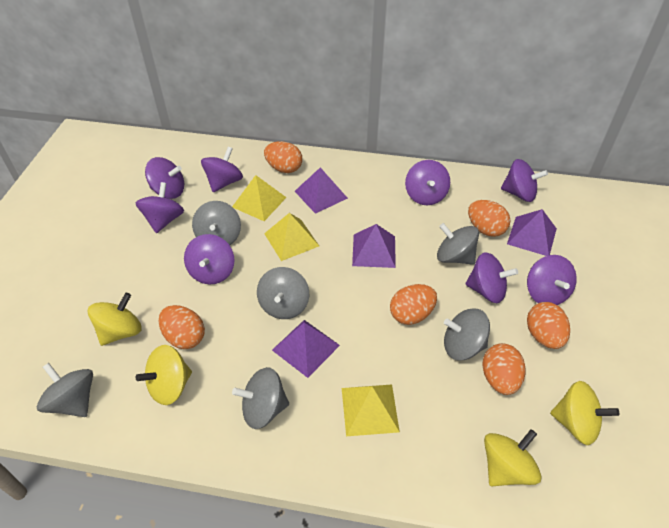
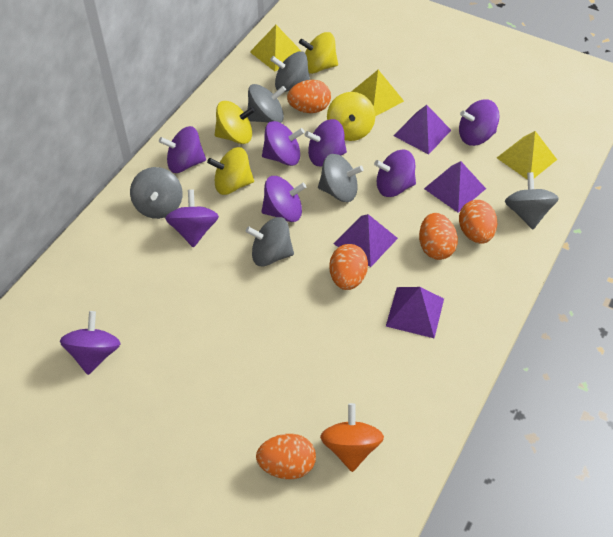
orange egg: 6 -> 5
orange spinning top: 0 -> 1

